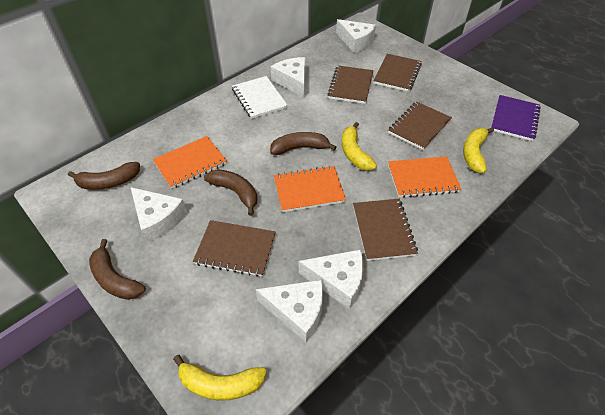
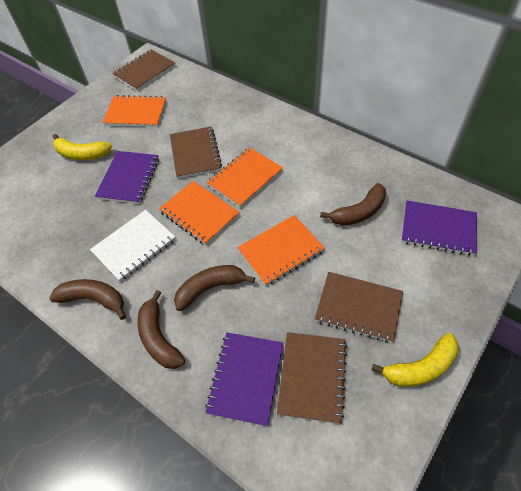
brown notebook: 5 -> 4
orange notebook: 3 -> 4
purple notebook: 1 -> 3
white cheese: 5 -> 0
yellow banana: 3 -> 2

